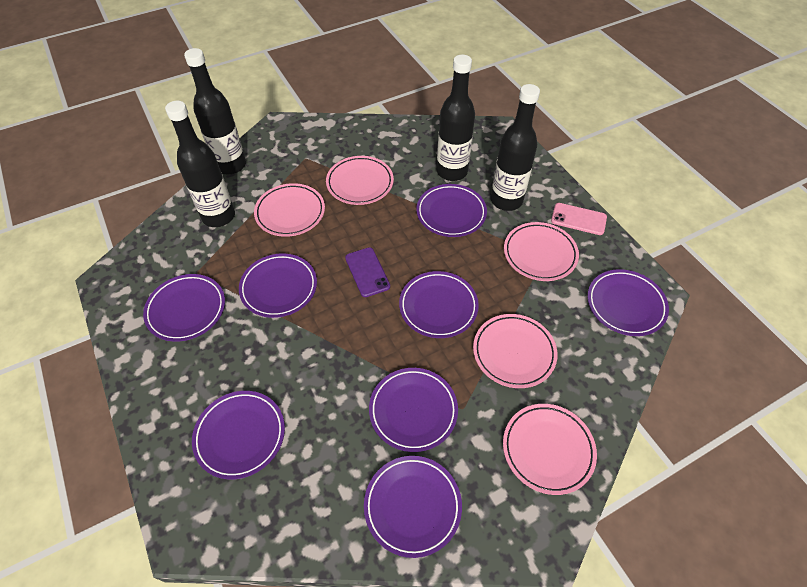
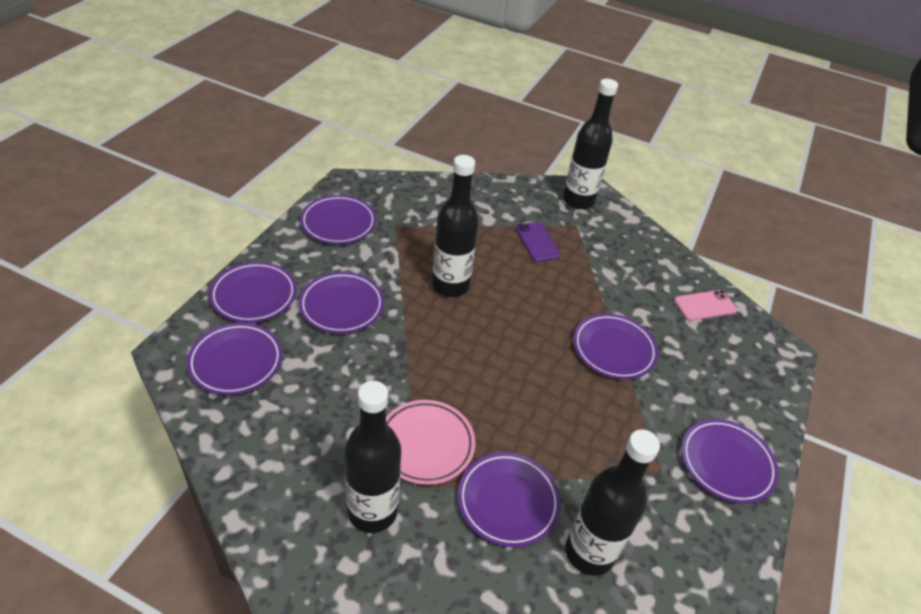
pink plate: 5 -> 1
purple plate: 8 -> 7

